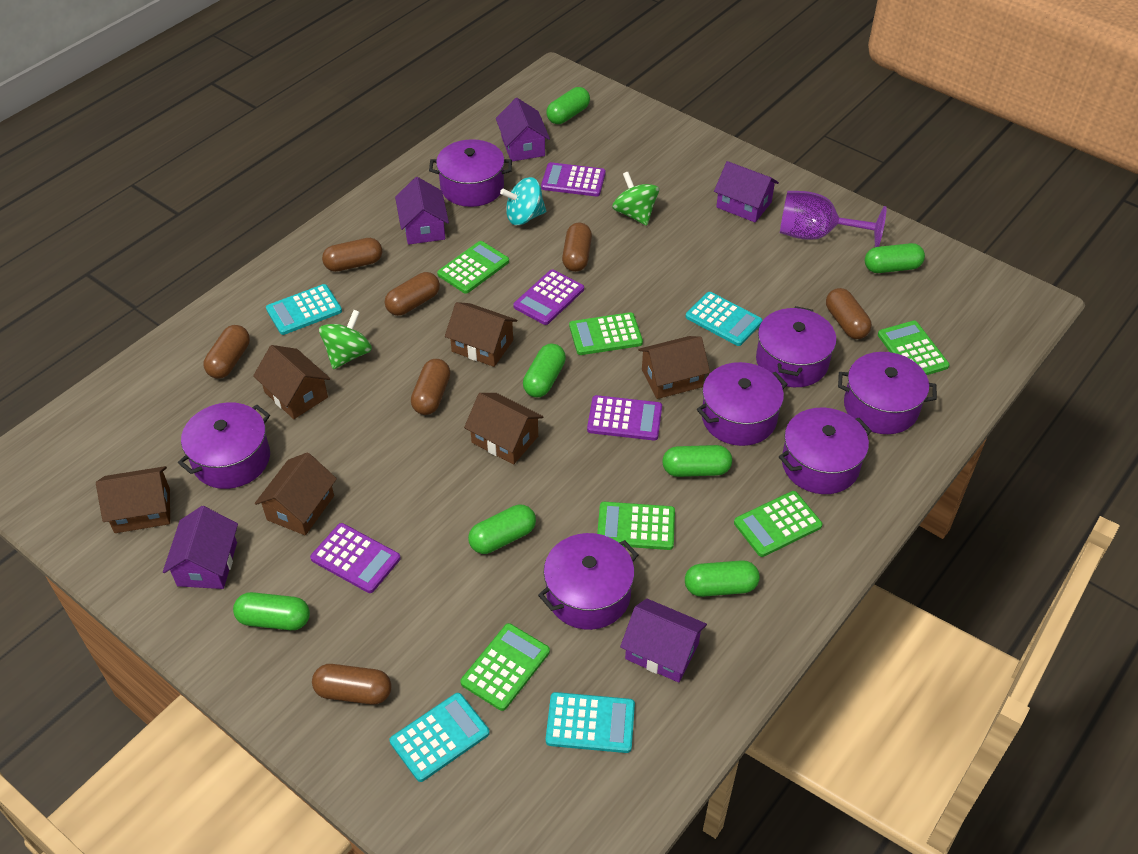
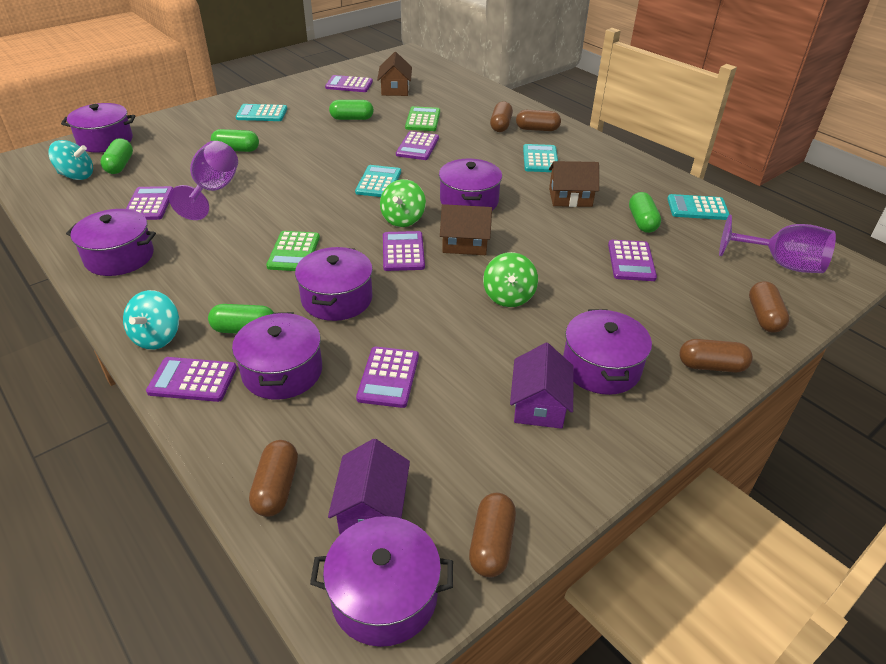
brown capsule: 7 -> 6
brown house: 6 -> 3
green calculator: 6 -> 2
green capsule: 7 -> 5
purple calculator: 4 -> 7
purple goblet: 1 -> 2
purple house: 5 -> 2
turquoise spinning top: 1 -> 2

